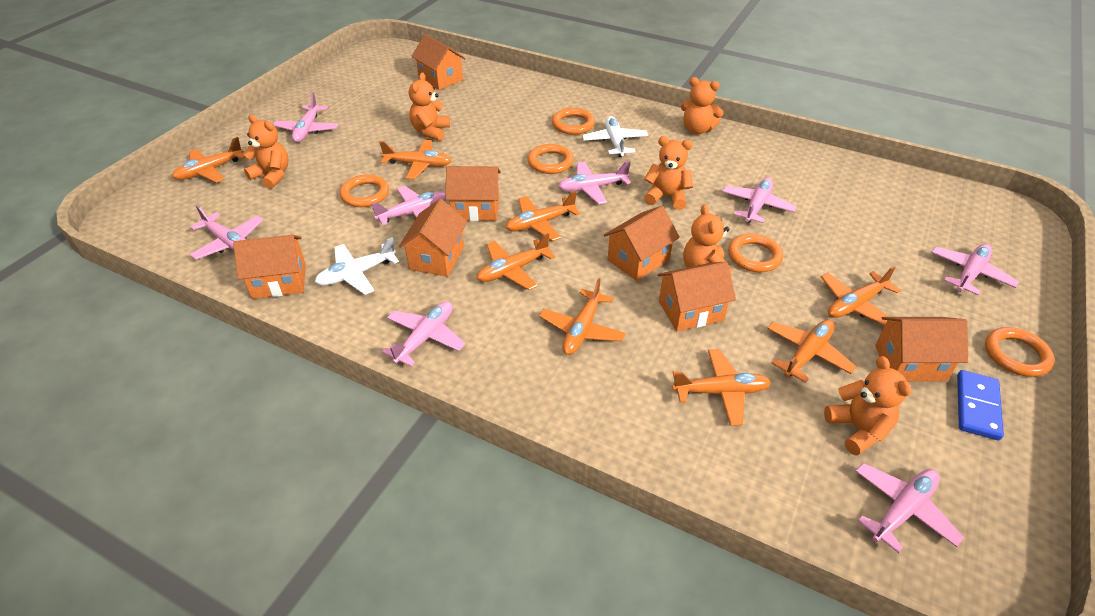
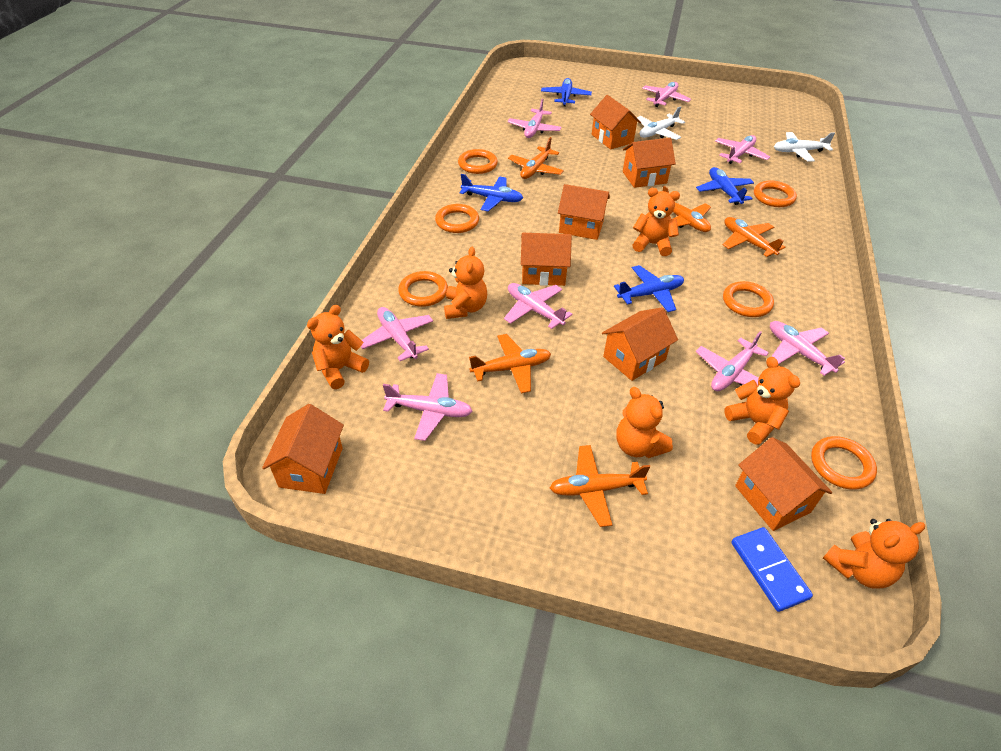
blue plane: 0 -> 4
orange plane: 8 -> 5
orange ring: 5 -> 6

